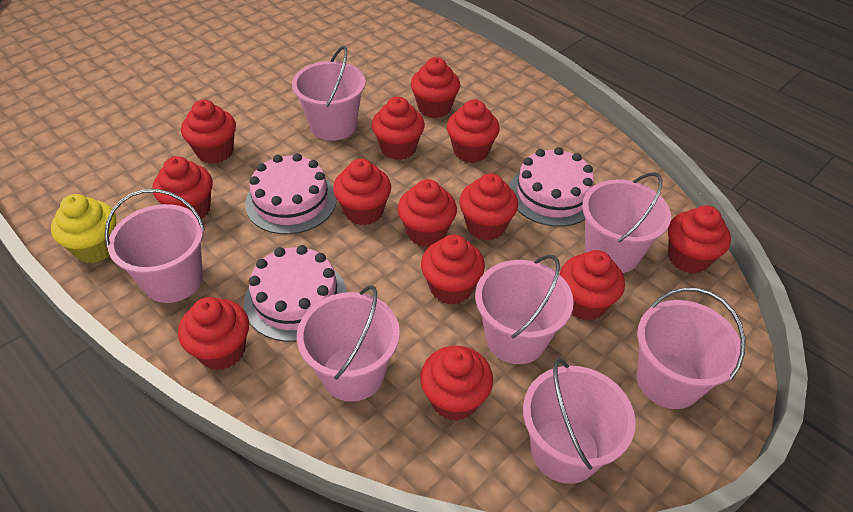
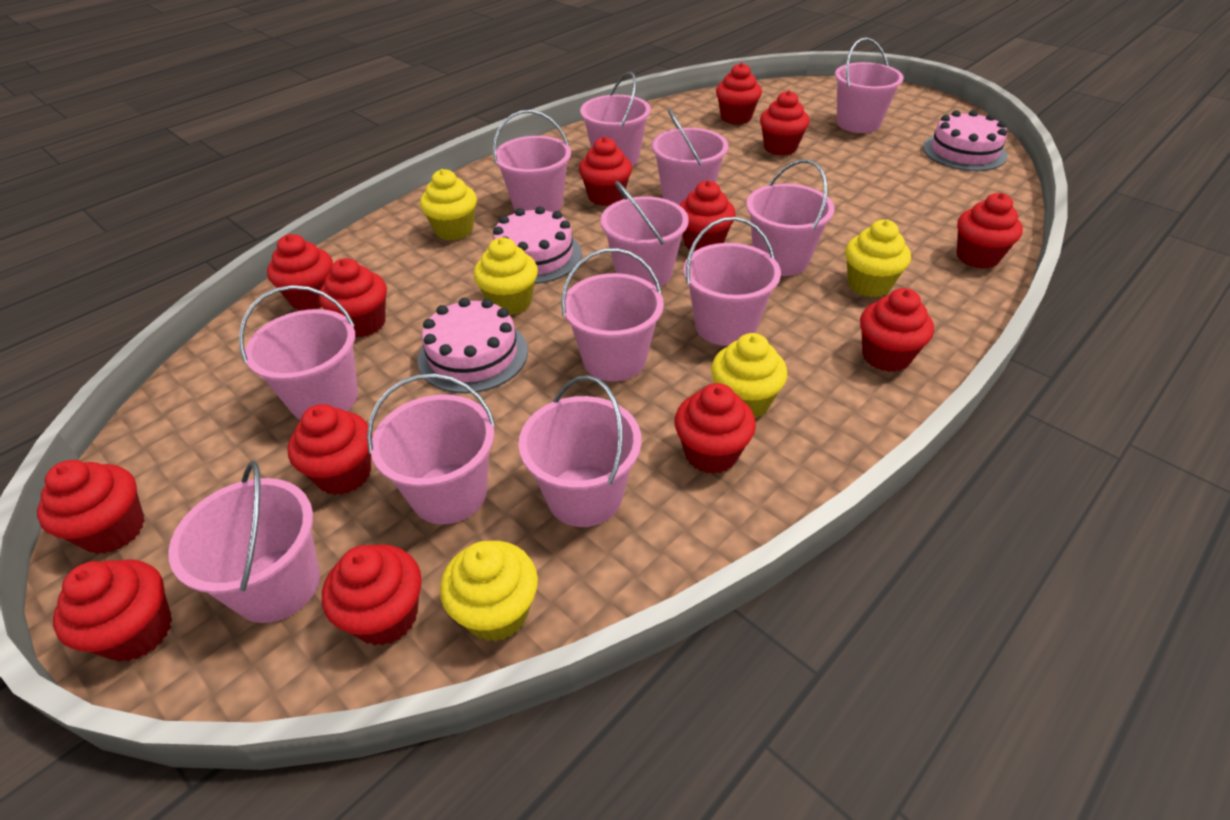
pink bucket: 7 -> 12
yellow cupcake: 1 -> 5

